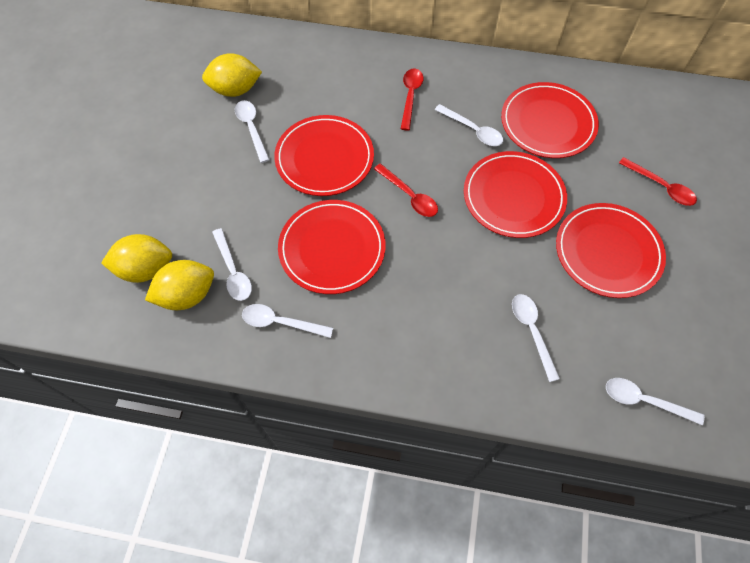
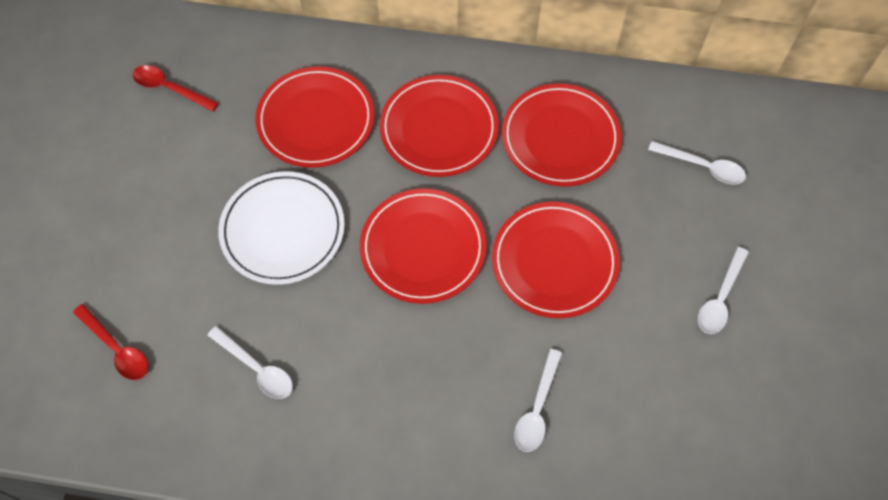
red spoon: 3 -> 2
white plate: 0 -> 1
white spoon: 6 -> 4
yellow lemon: 3 -> 0

